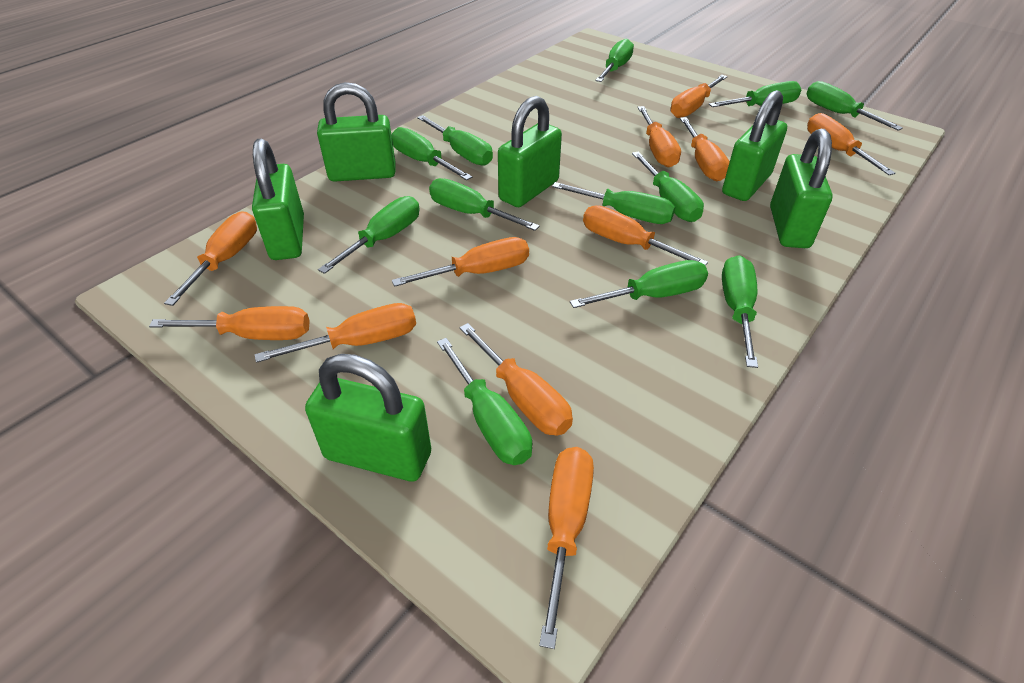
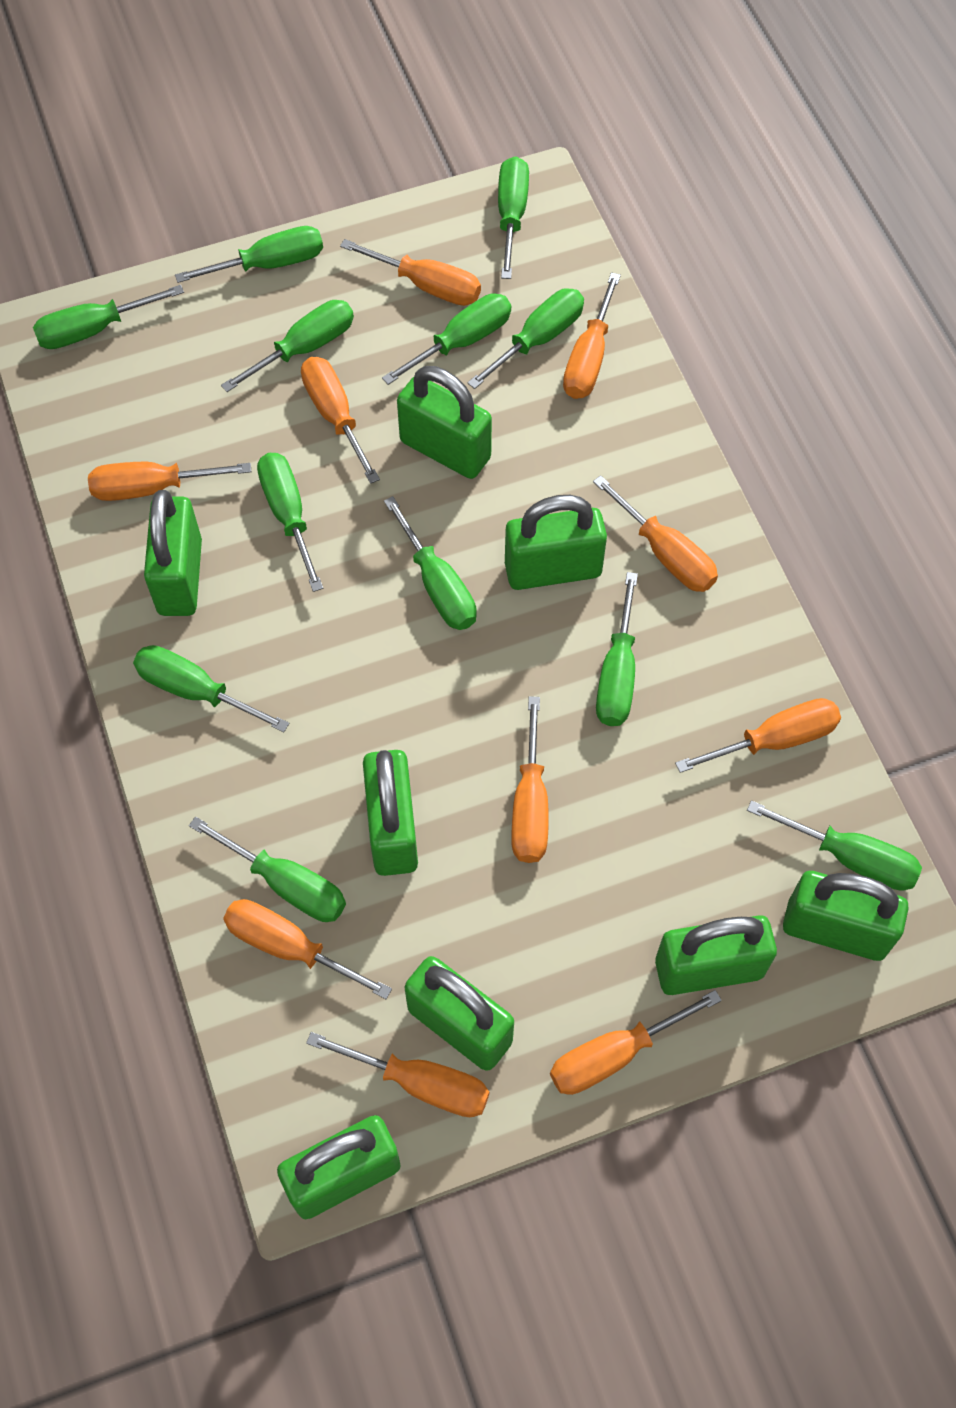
green padlock: 6 -> 8
orange screwdriver: 11 -> 10

